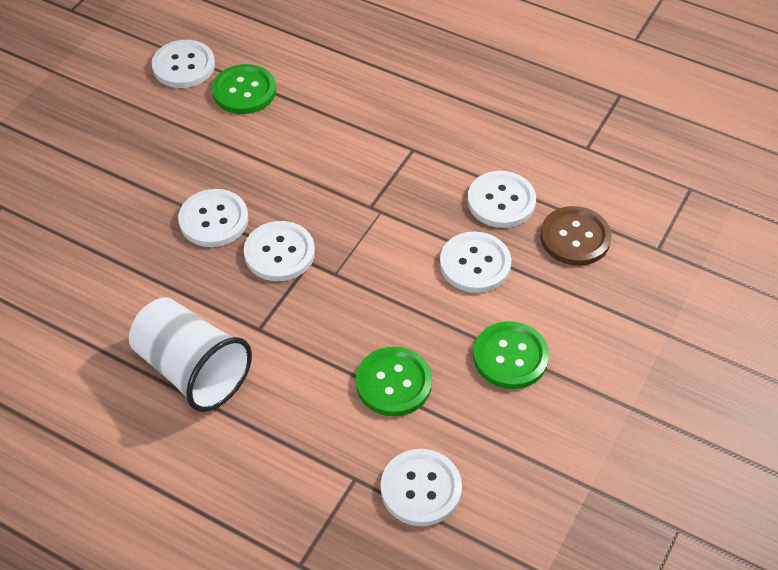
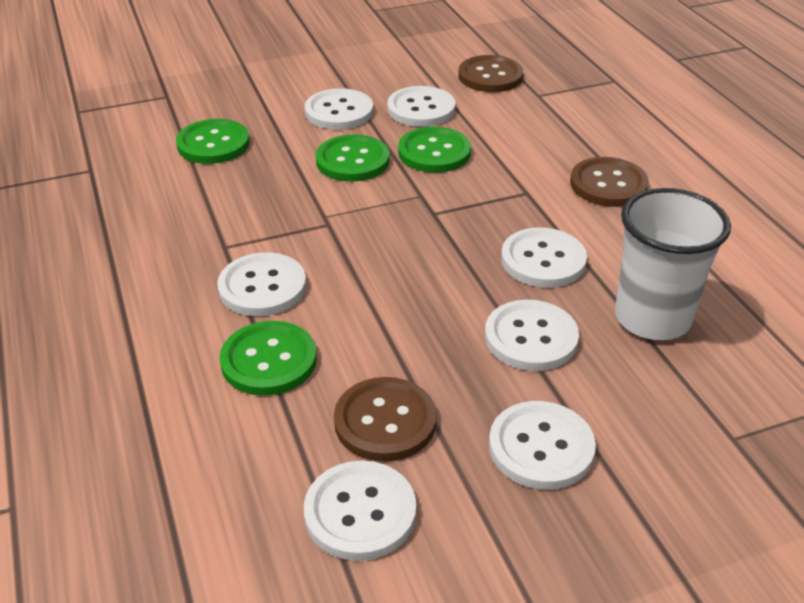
brown button: 1 -> 3
green button: 3 -> 4
white button: 6 -> 7

